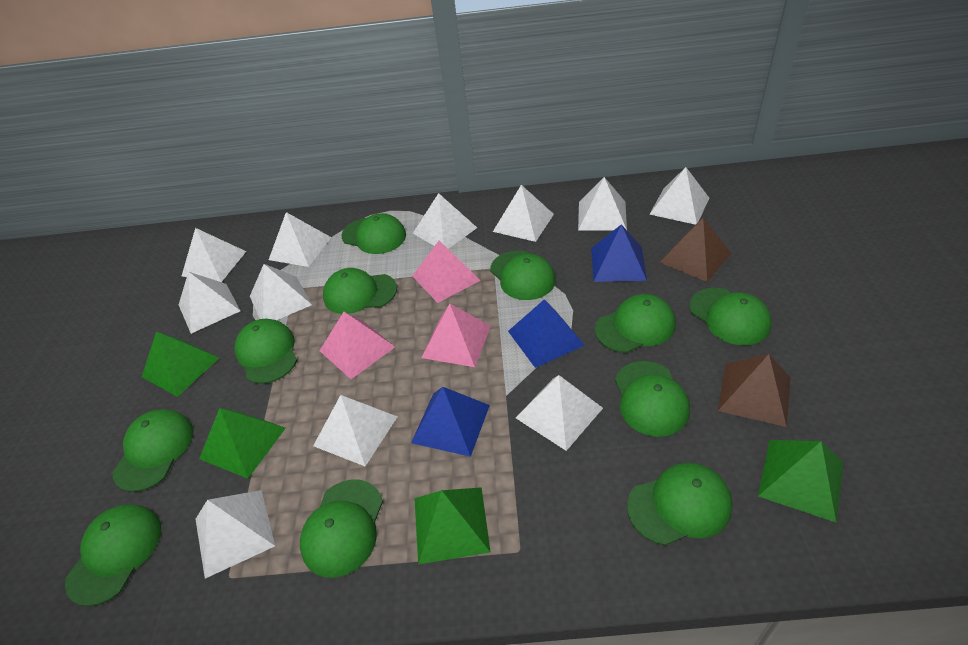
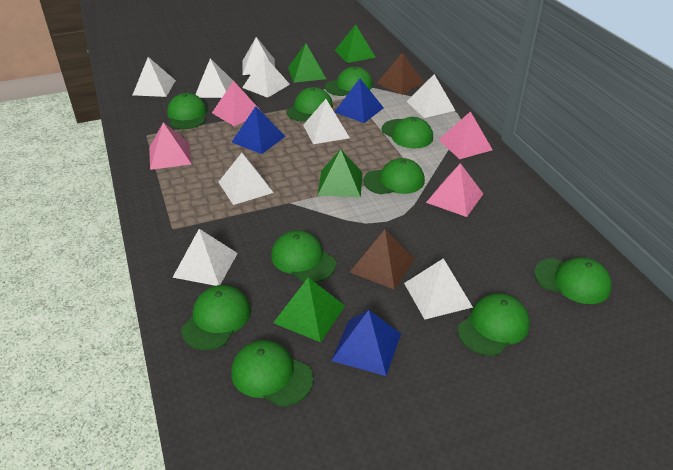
green cap: 11 -> 10
pink pyramid: 3 -> 4
white pyramid: 11 -> 9

